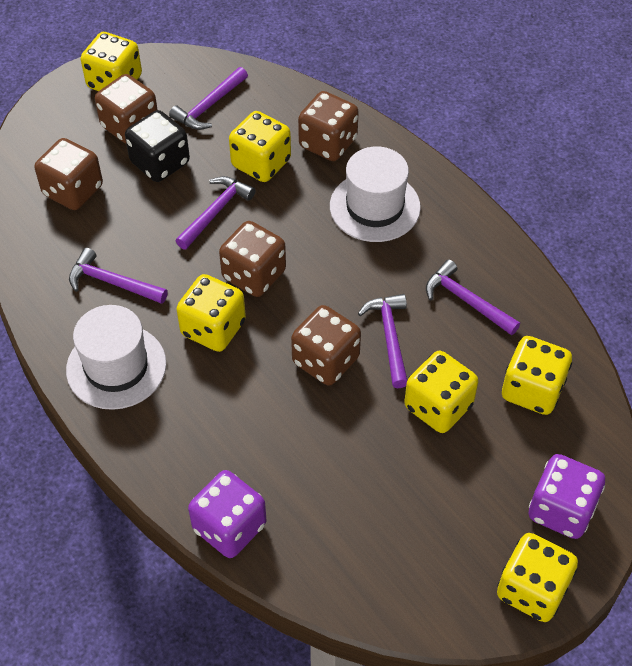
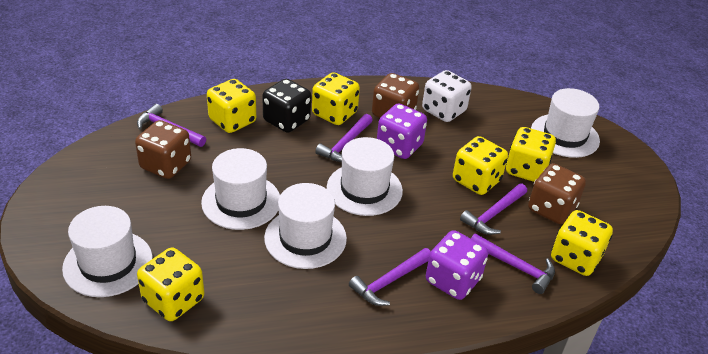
brown dice: 5 -> 3
white dice: 0 -> 1
white hat: 2 -> 5

